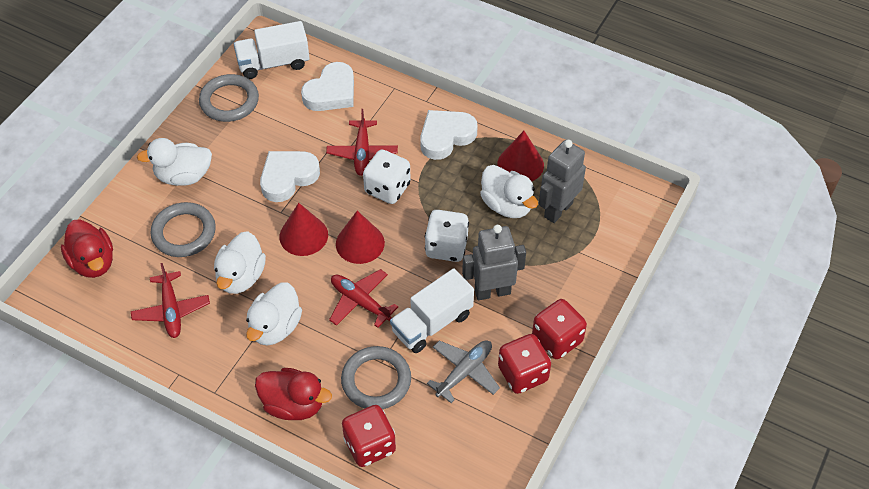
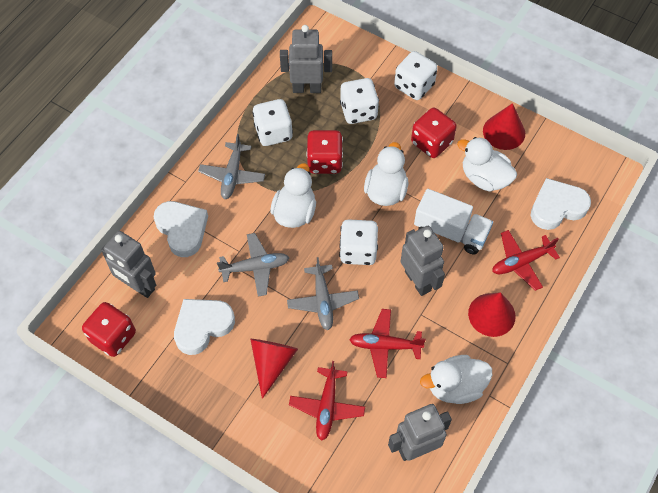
grey plane: 1 -> 3
grey ring: 3 -> 0
grey robot: 2 -> 4
red duck: 2 -> 0
white dice: 2 -> 4
white truck: 2 -> 1

